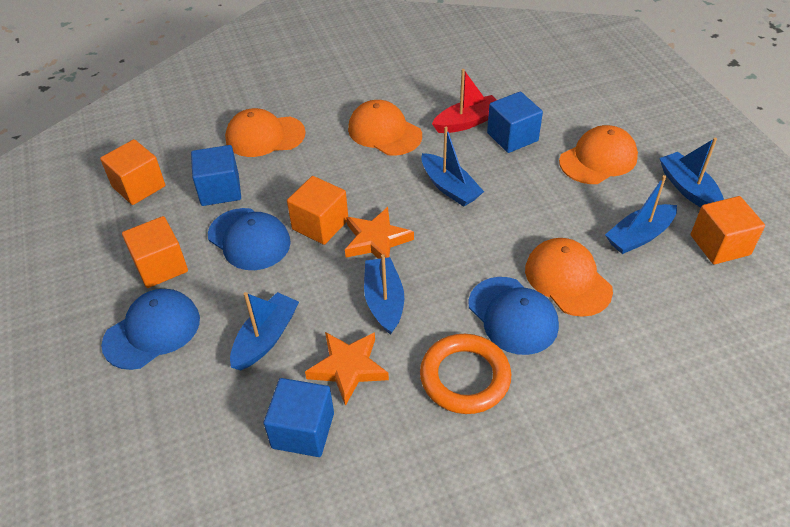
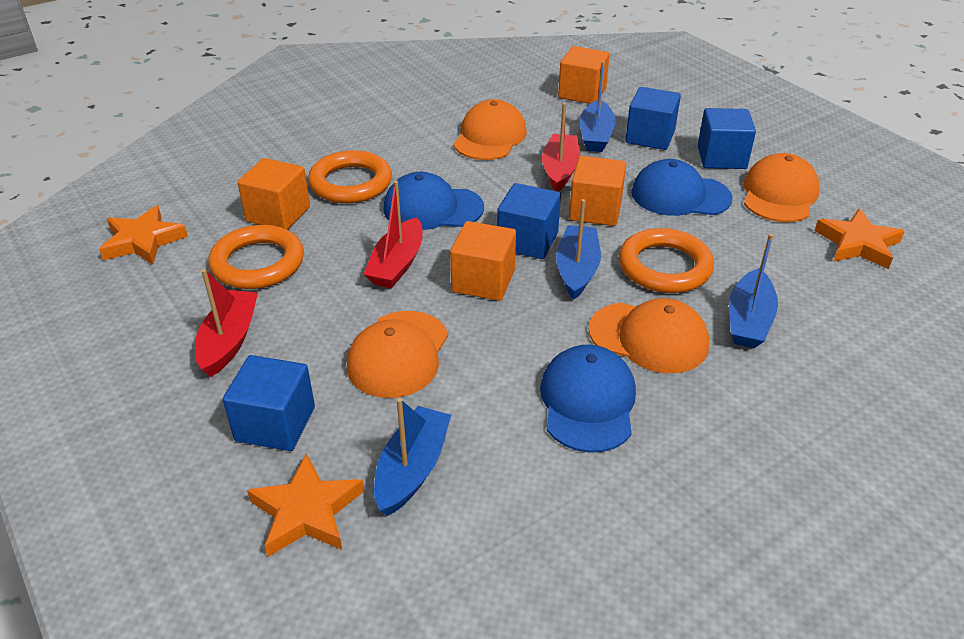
blue boat: 5 -> 4
blue cube: 3 -> 4
orange ring: 1 -> 3
orange star: 2 -> 3
red boat: 1 -> 3

